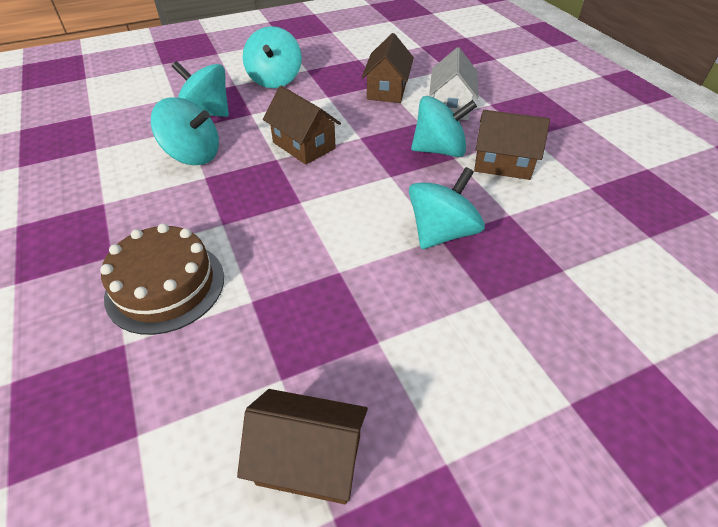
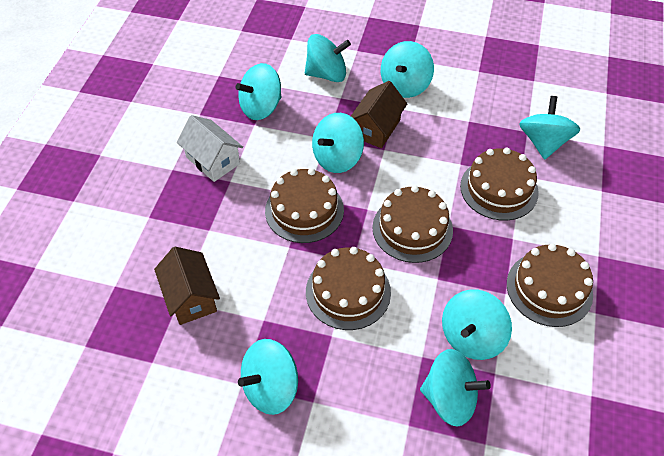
brown cake: 1 -> 5
brown house: 4 -> 2
turquoise spinning top: 5 -> 8

